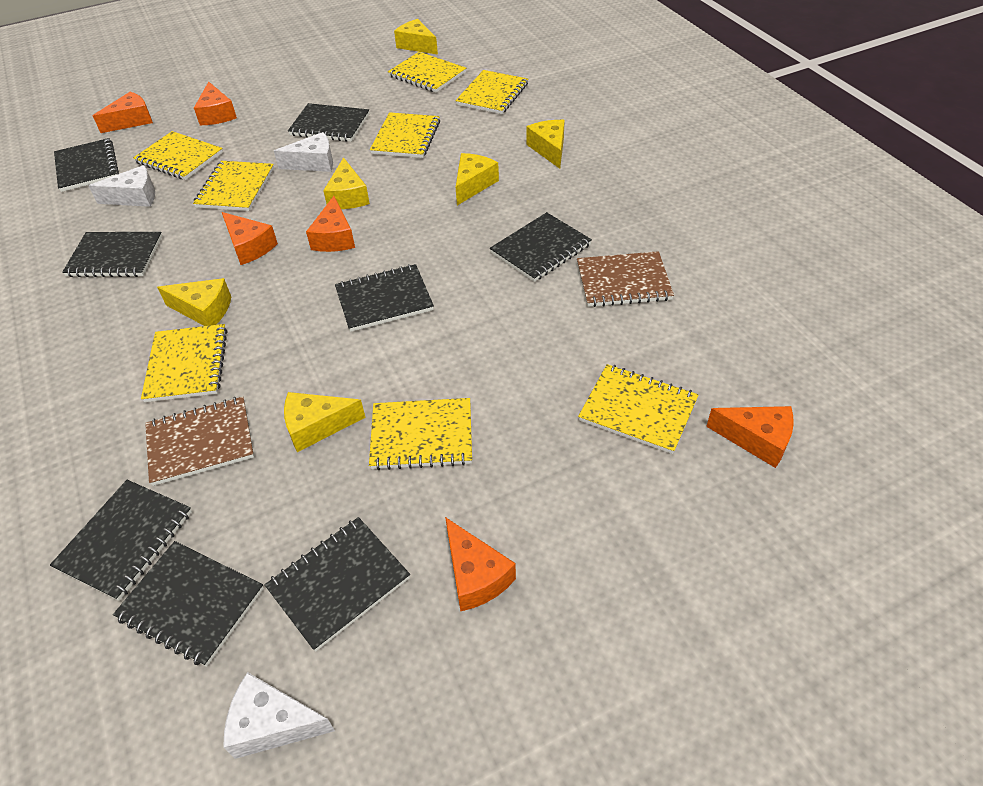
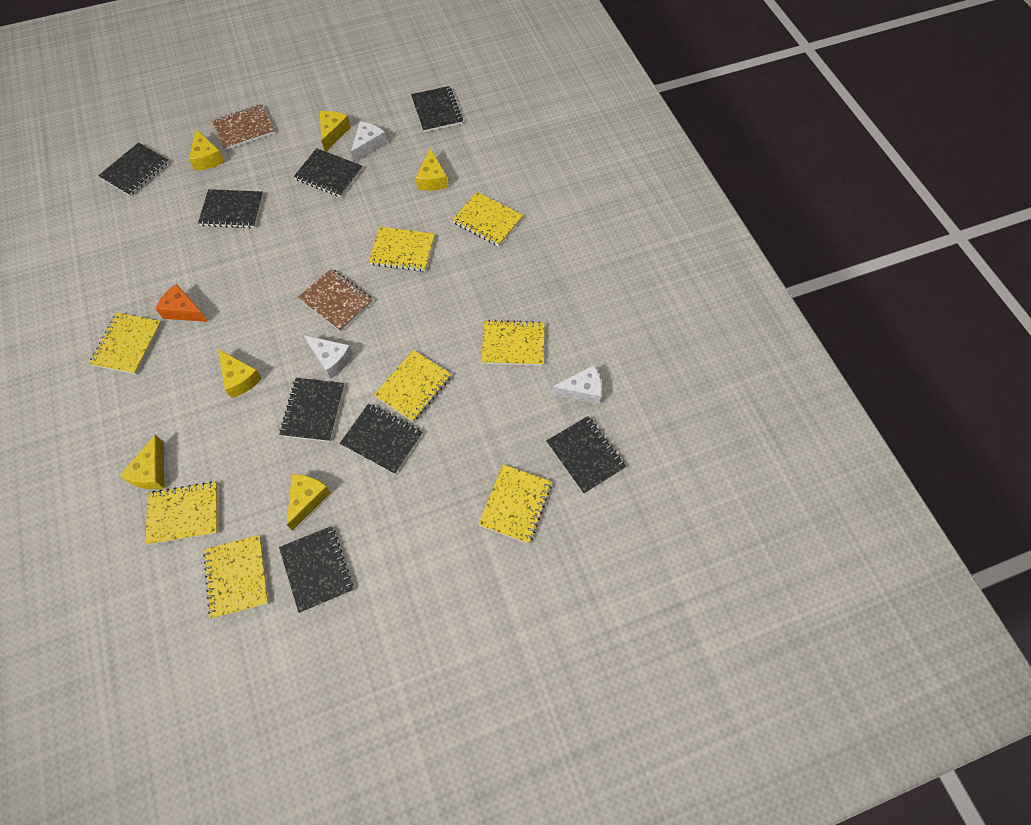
orange cheese: 6 -> 1

